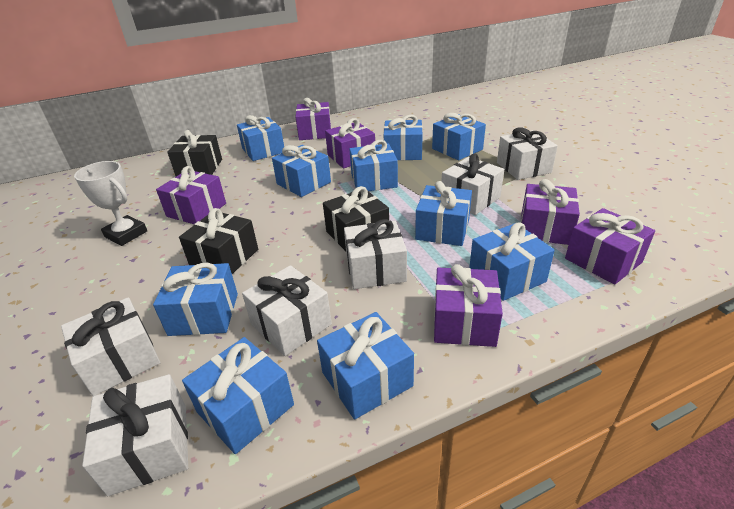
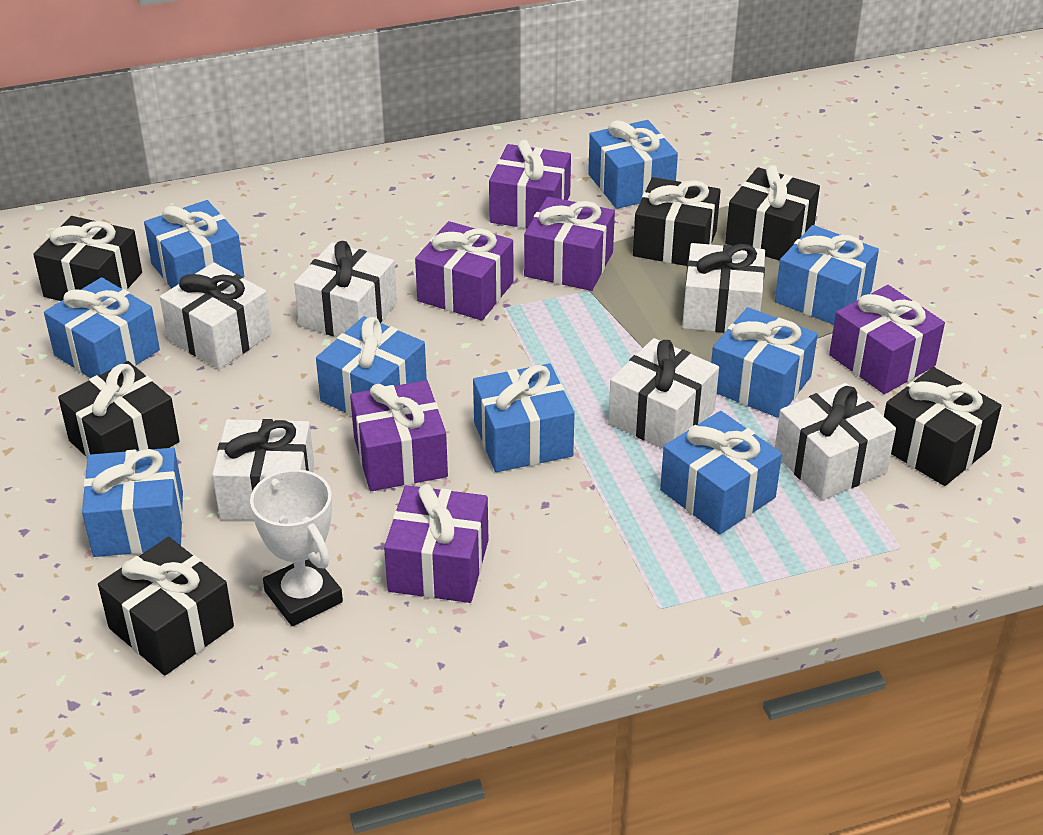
black gift: 3 -> 6
blue gift: 10 -> 9

